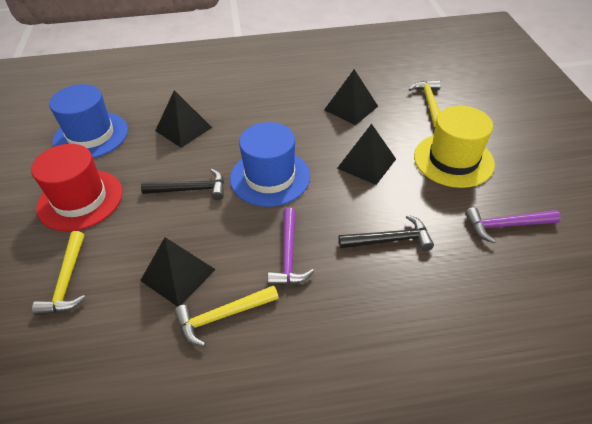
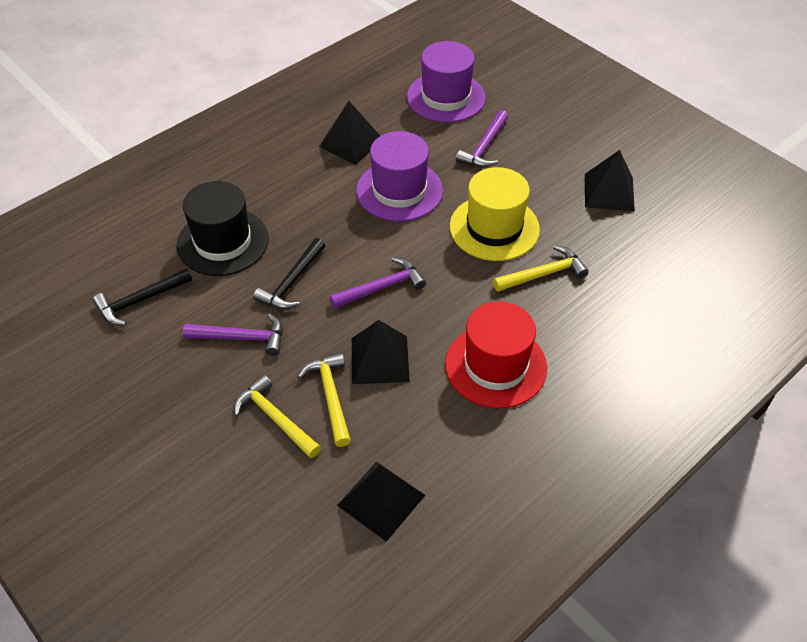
black hat: 0 -> 1
blue hat: 2 -> 0
purple hammer: 2 -> 3
purple hat: 0 -> 2

